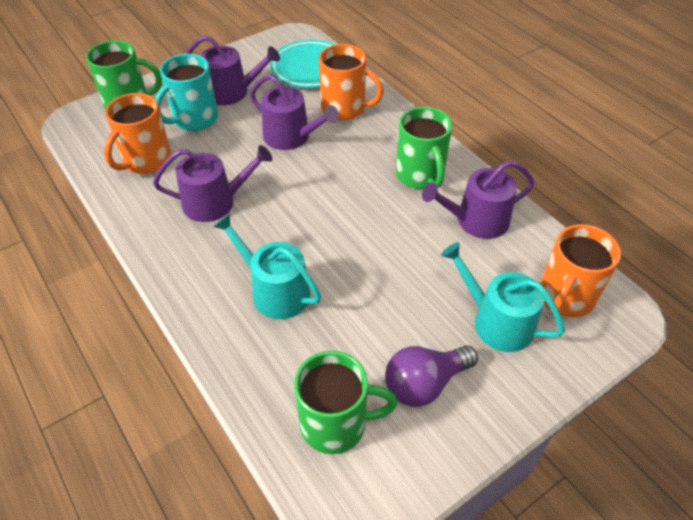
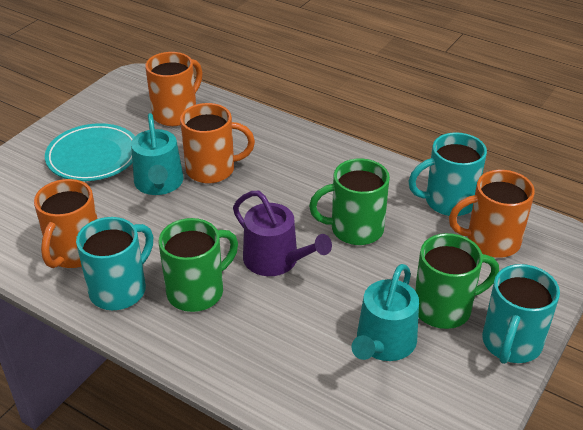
orange mug: 3 -> 4
purple light bulb: 1 -> 0
purple watering can: 4 -> 1
turquoise mug: 1 -> 3

